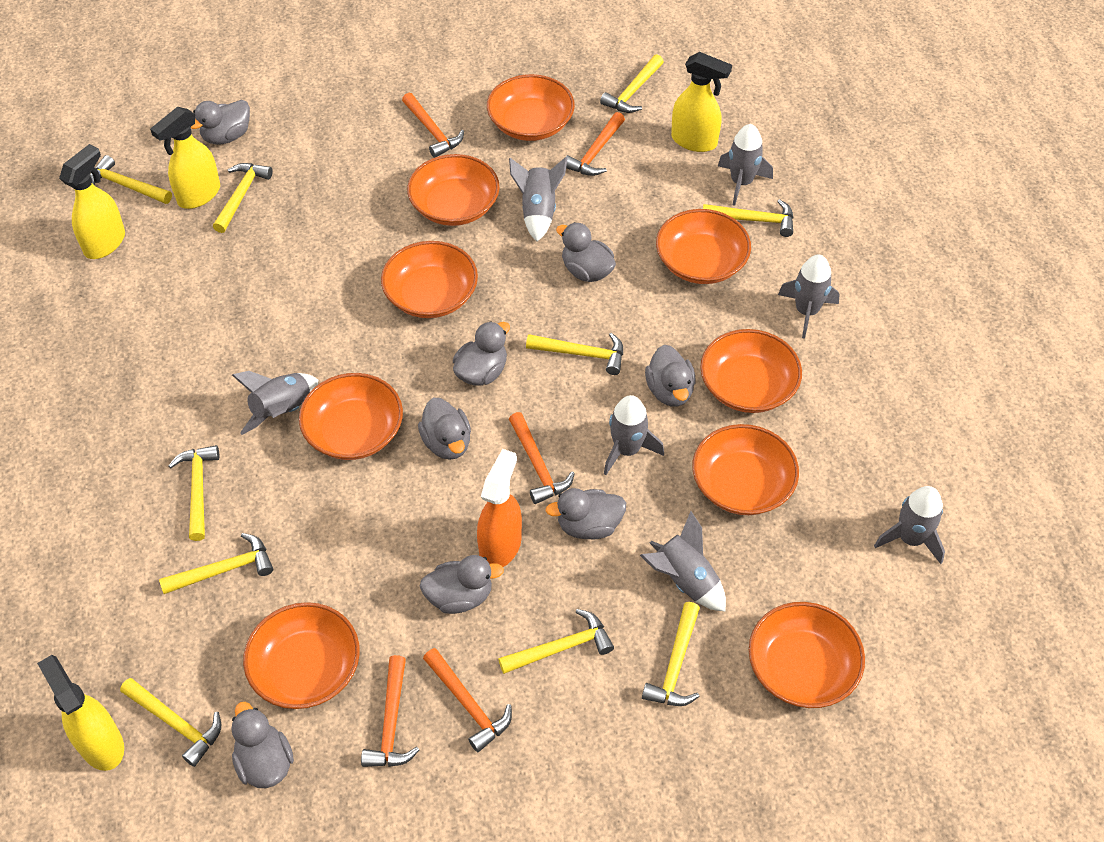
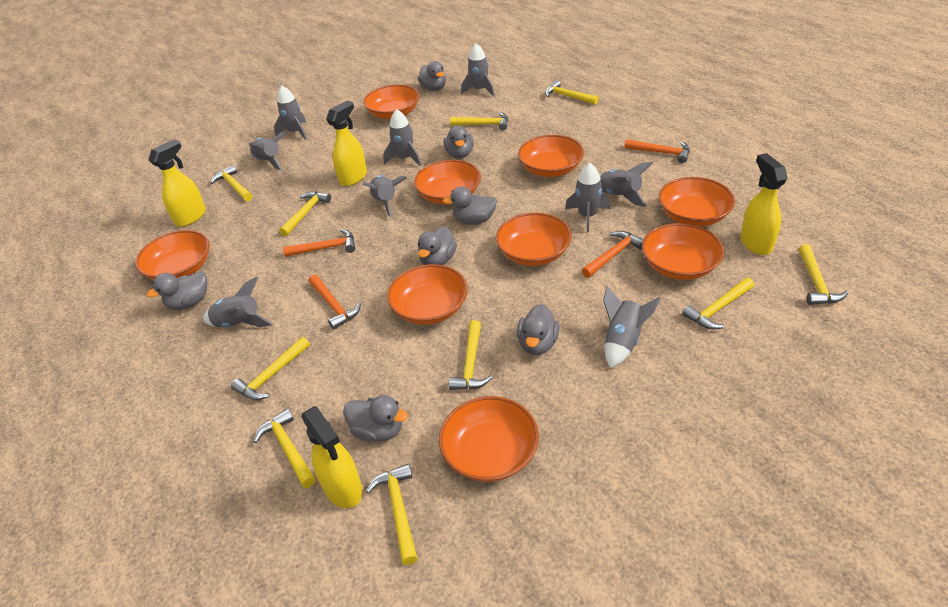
grey duck: 8 -> 7
grey rocket: 7 -> 9
orange hammer: 5 -> 4
orange spray bottle: 1 -> 0

